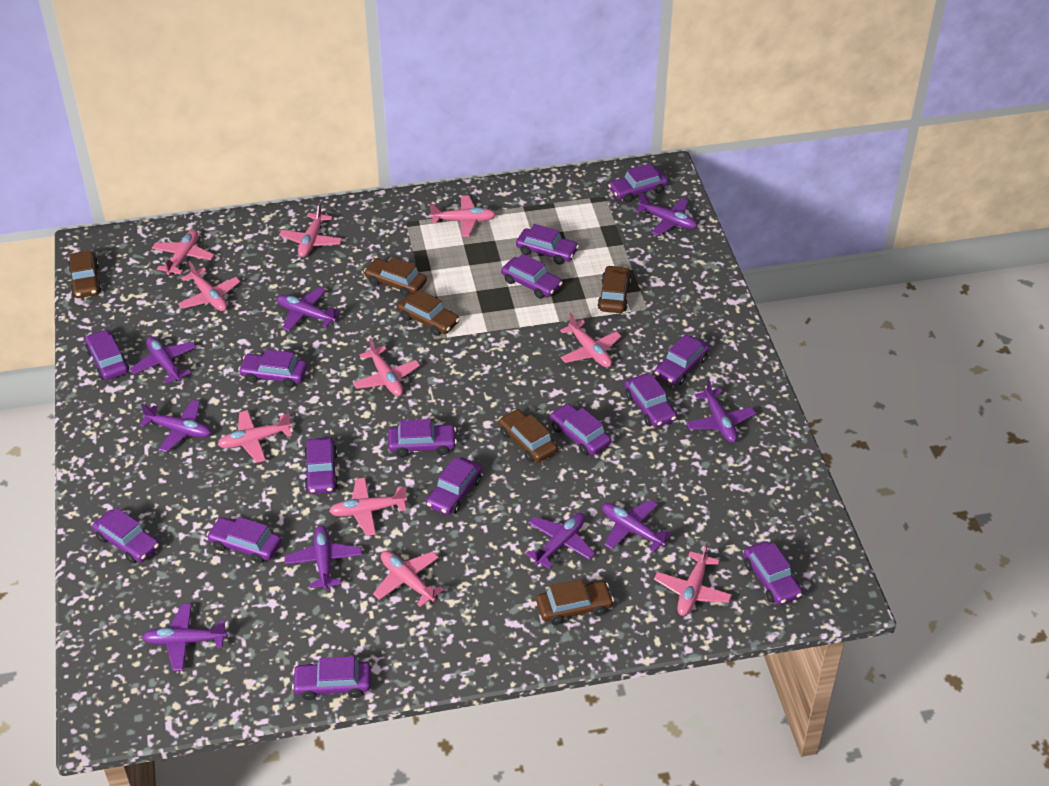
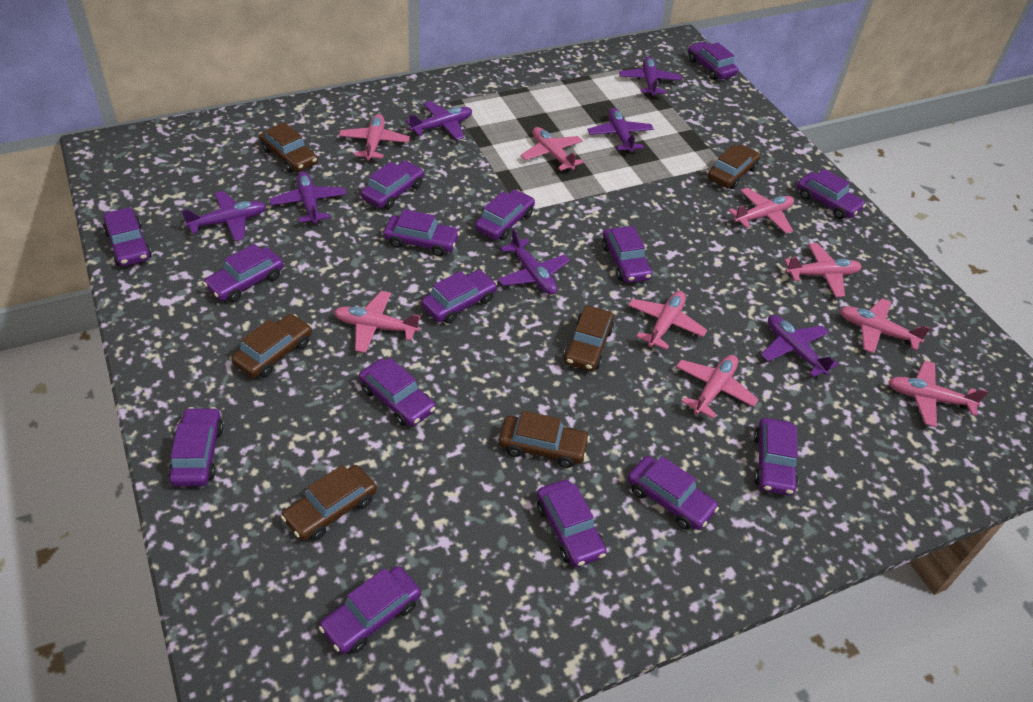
pink plane: 10 -> 9
purple plane: 9 -> 7

